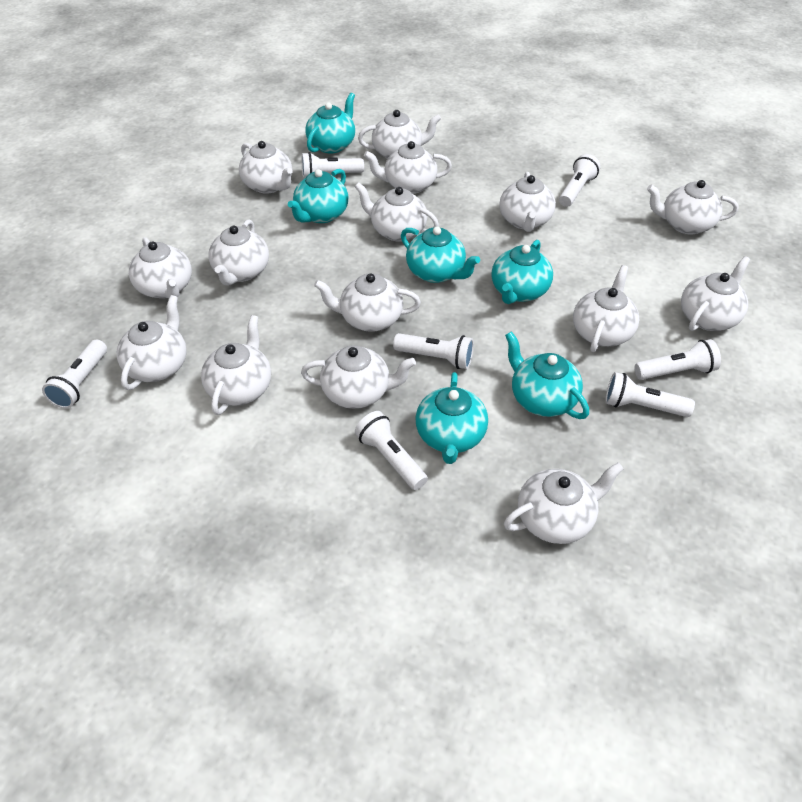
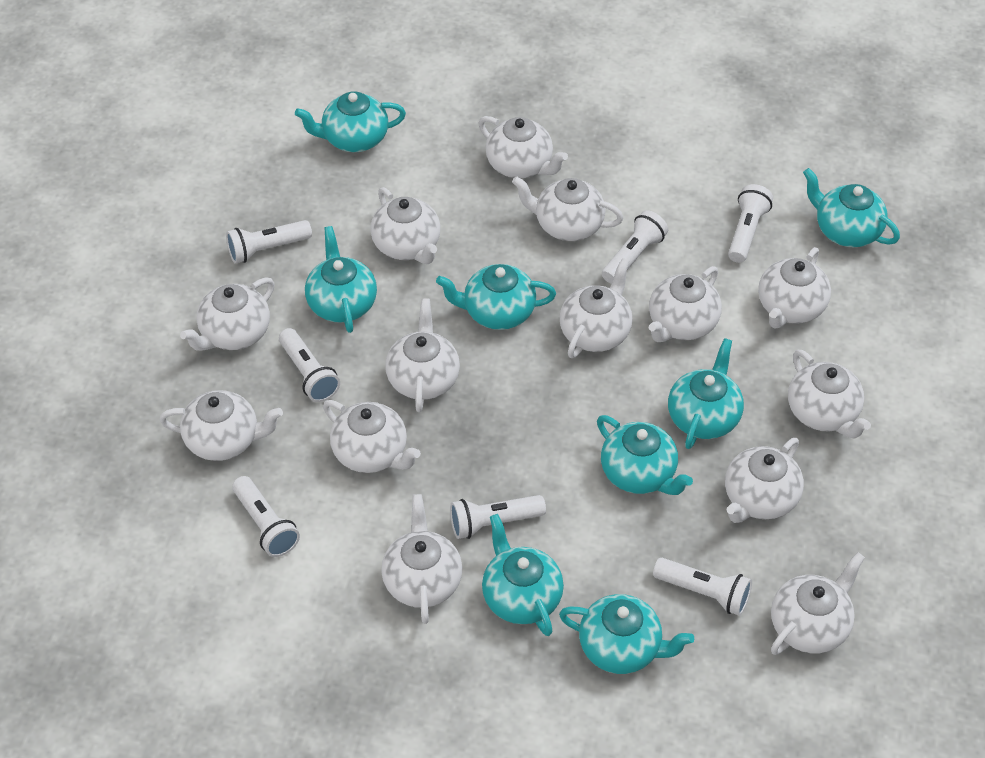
turquoise teapot: 6 -> 8
white teapot: 15 -> 14

